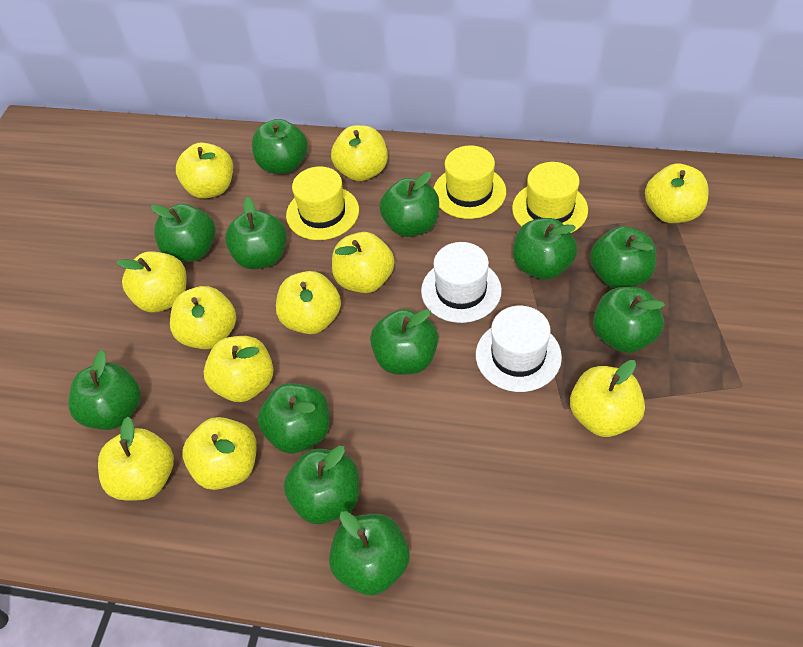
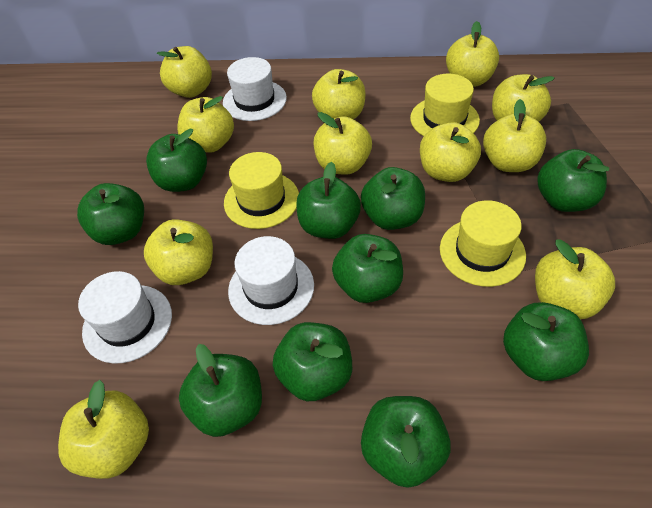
green apple: 12 -> 10
white hat: 2 -> 3

